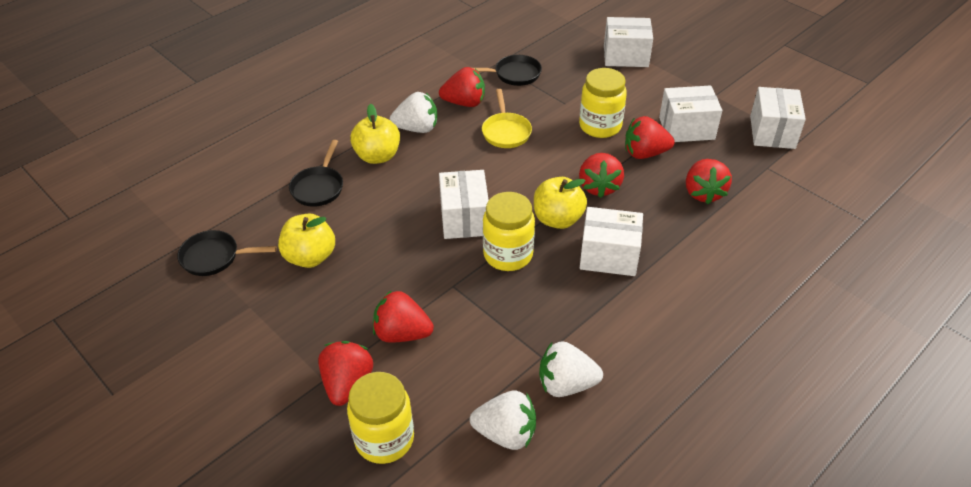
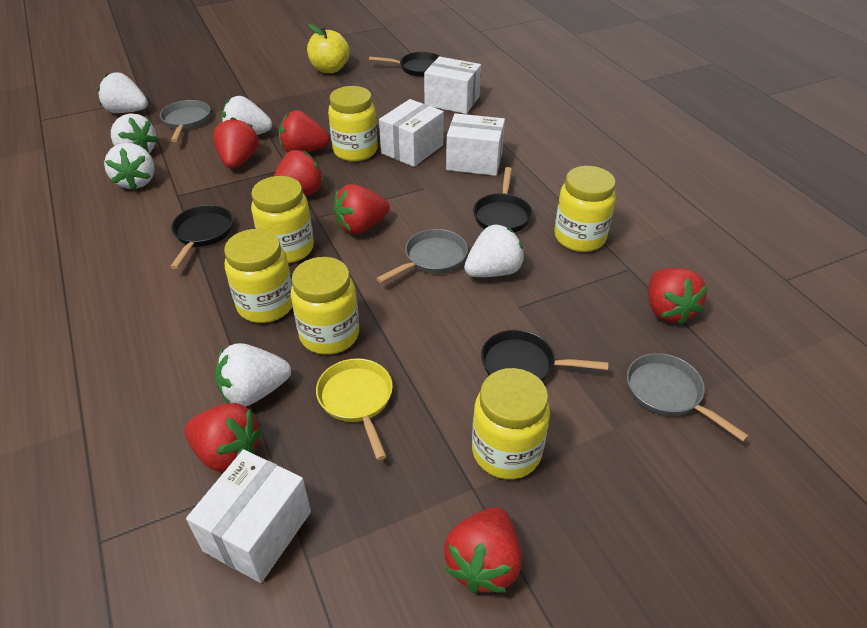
black pan: 3 -> 4
grey pan: 0 -> 3
red strawberry: 6 -> 7
white box: 5 -> 4
white strawberry: 3 -> 6
yellow apple: 3 -> 1
yellow jar: 3 -> 6

